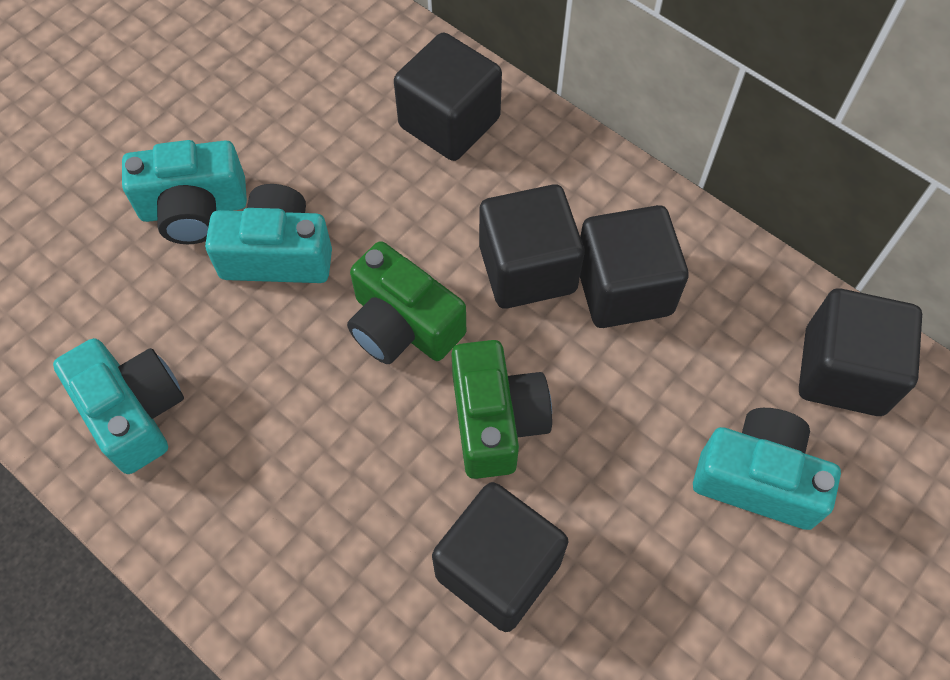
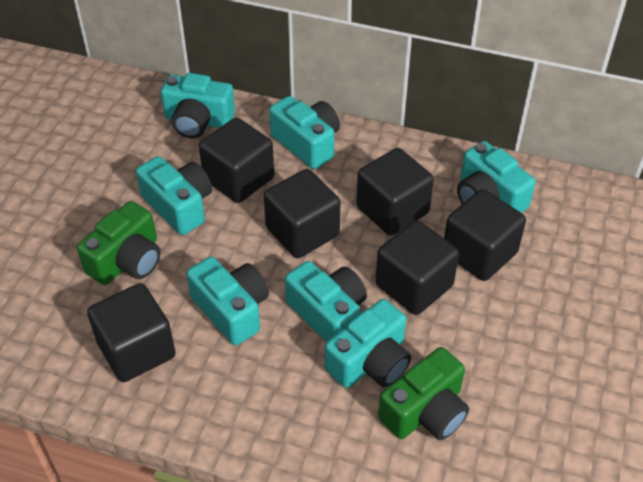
black cube: 5 -> 6
turquoise camera: 4 -> 7

